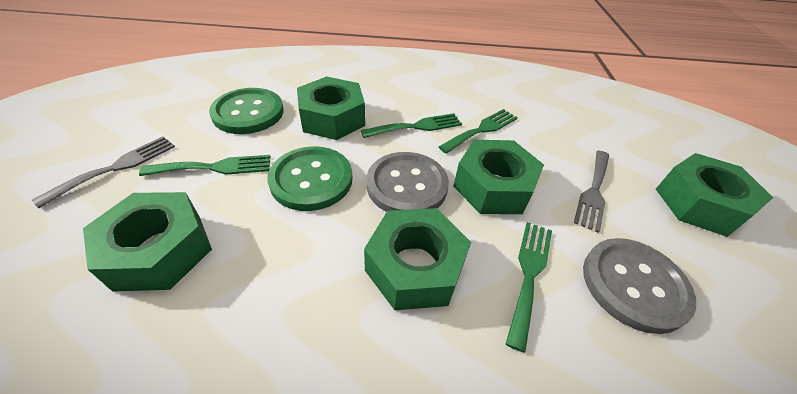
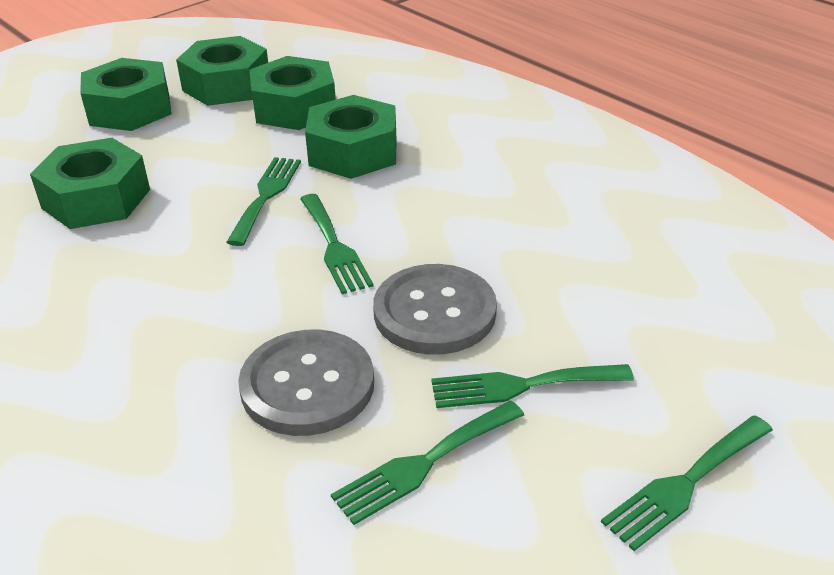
green button: 2 -> 0
green fork: 4 -> 5
grey fork: 2 -> 0

